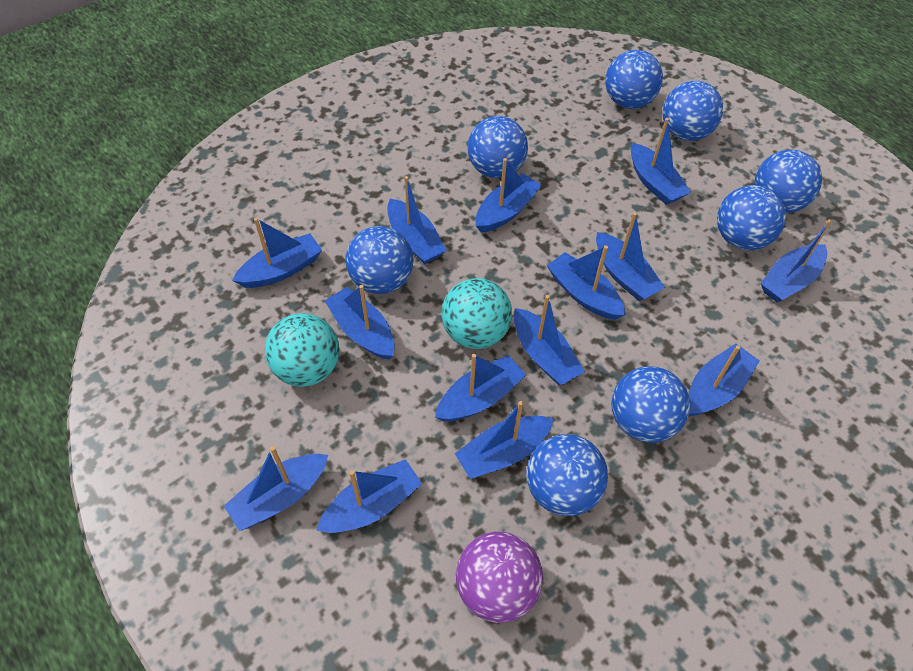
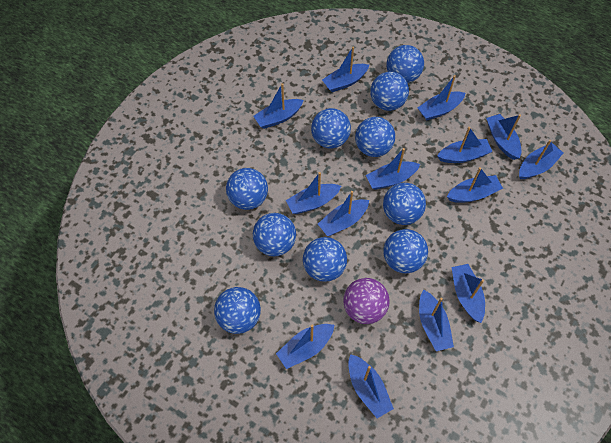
blue ball: 8 -> 10
turquoise ball: 2 -> 0

